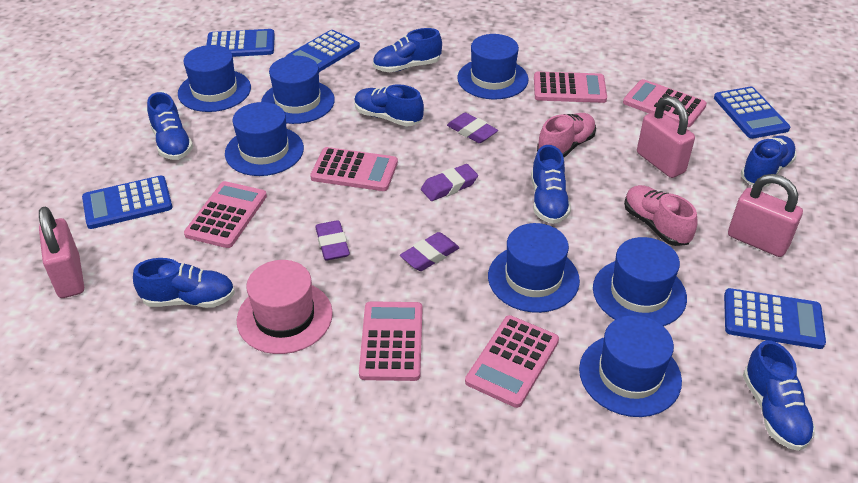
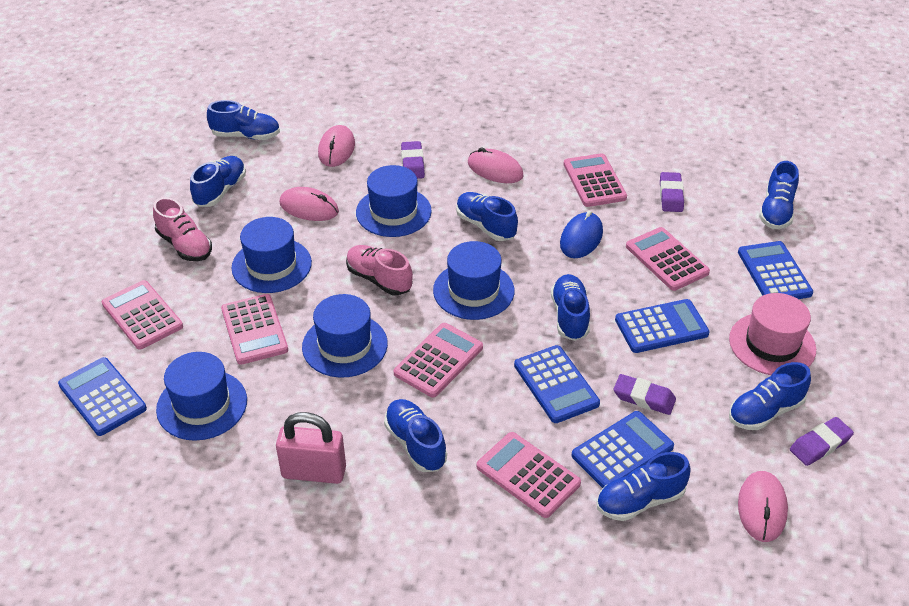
blue hat: 7 -> 5
blue mouse: 0 -> 1
blue shoe: 7 -> 8
pink mouse: 0 -> 4
pink padlock: 3 -> 1

